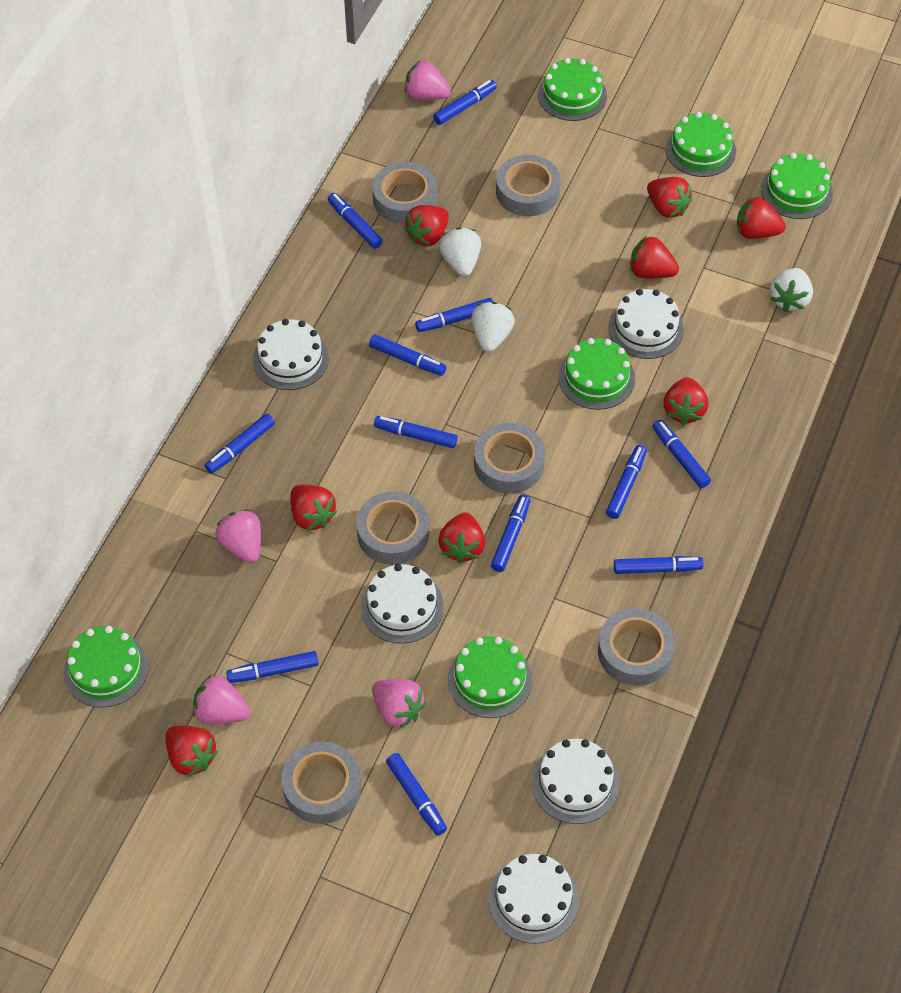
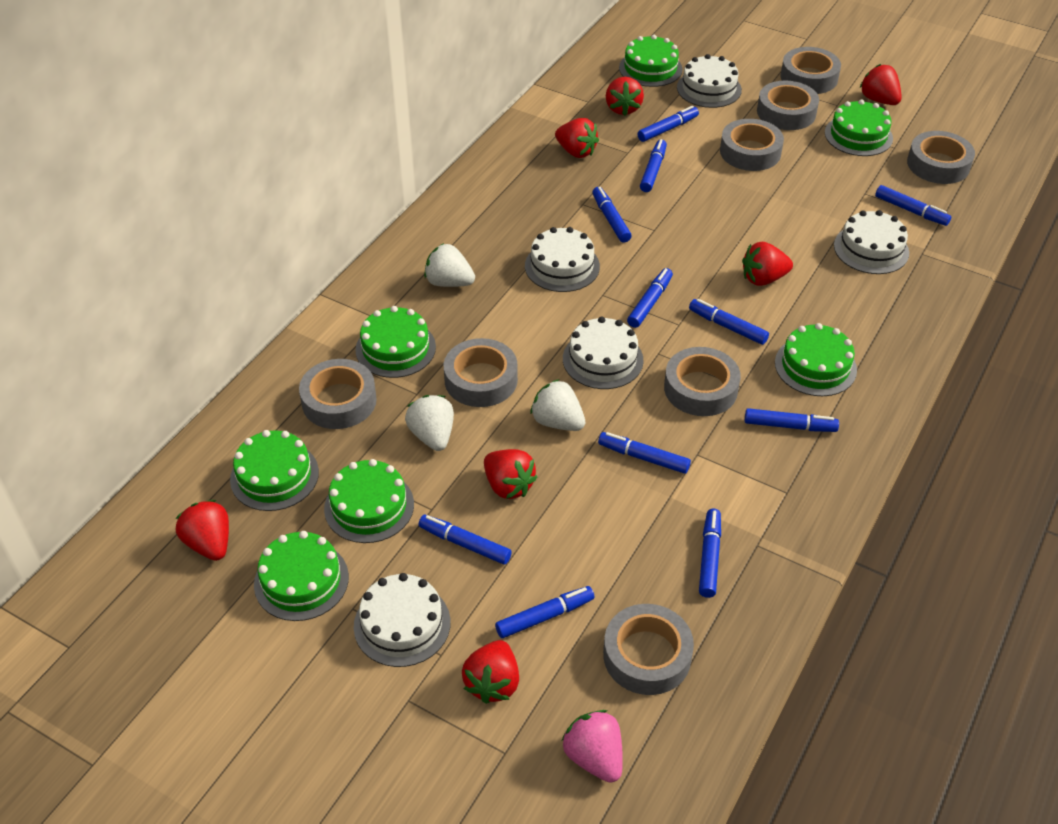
blue marker: 12 -> 11
green cake: 6 -> 7
grey tape: 6 -> 8
pink strawberry: 4 -> 1
red strawberry: 8 -> 7

